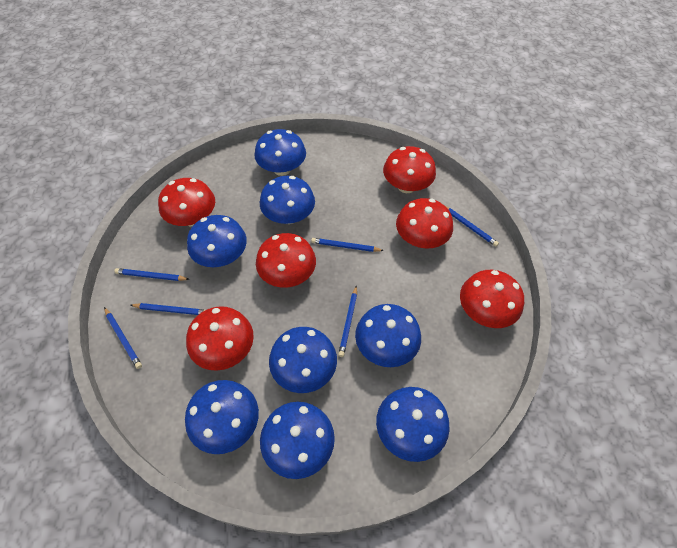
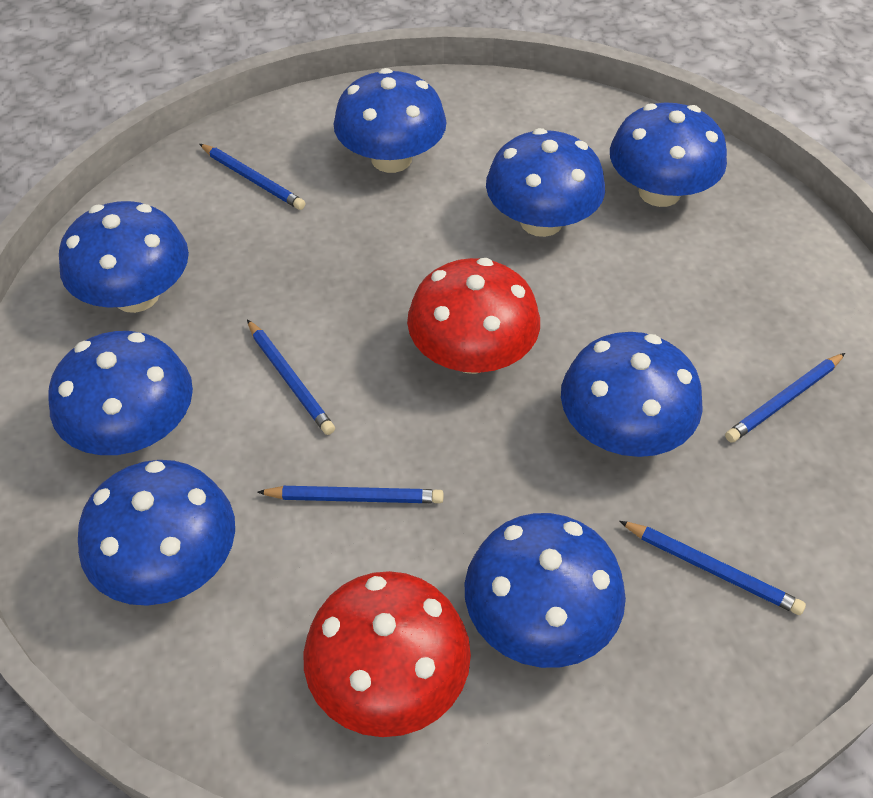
blue pencil: 6 -> 5
red mushroom: 6 -> 2

